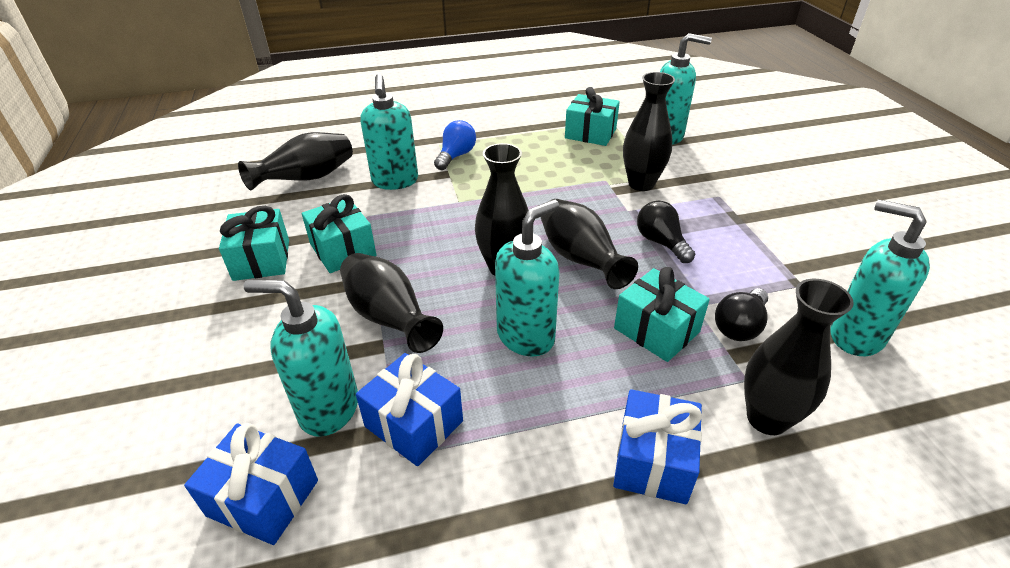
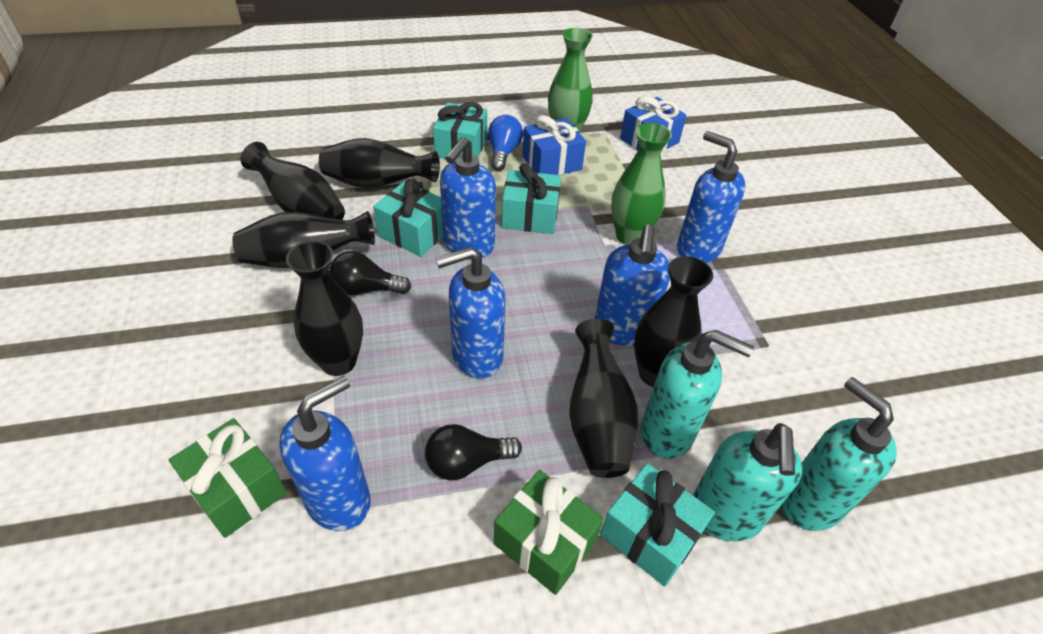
blue gift: 3 -> 2
blue soap dispenser: 0 -> 5
green gift: 0 -> 2
green vase: 0 -> 2
turquoise soap dispenser: 5 -> 3

